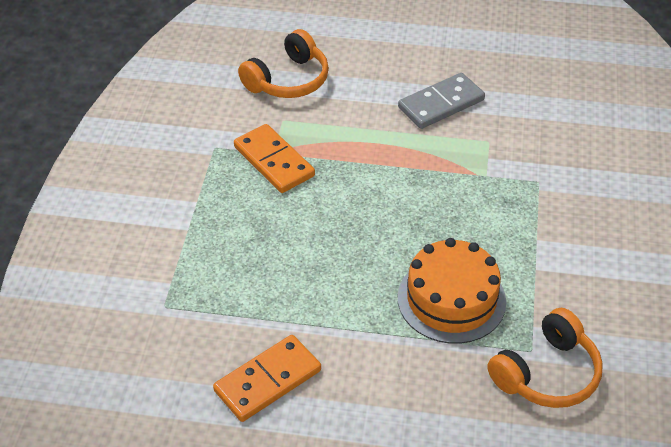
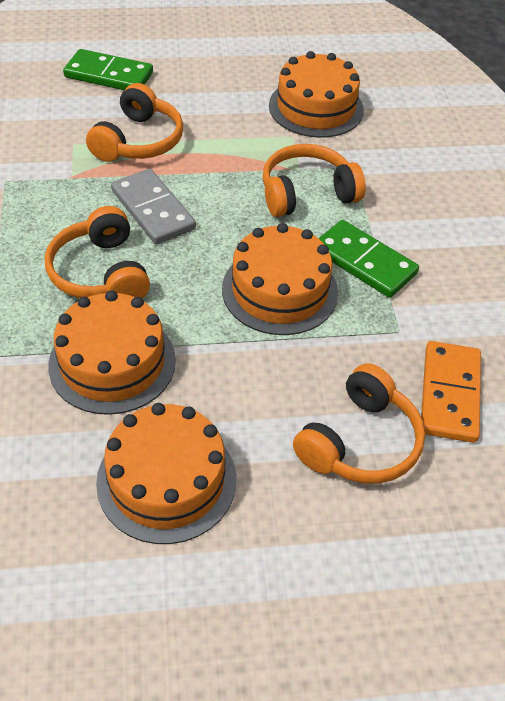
green domino: 0 -> 2
orange cake: 1 -> 4
orange domino: 2 -> 1
orange headphones: 2 -> 4

